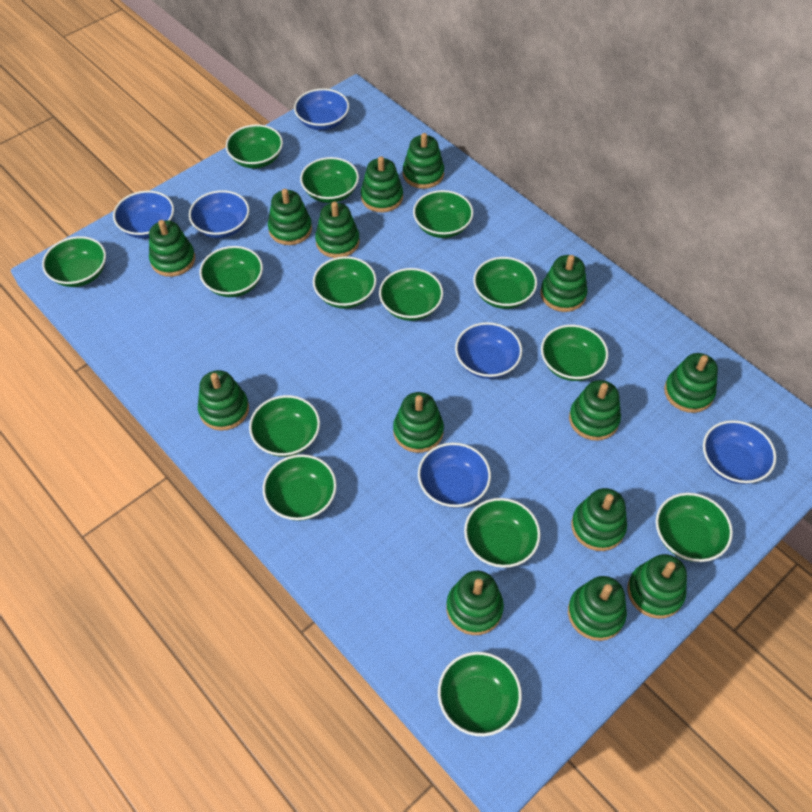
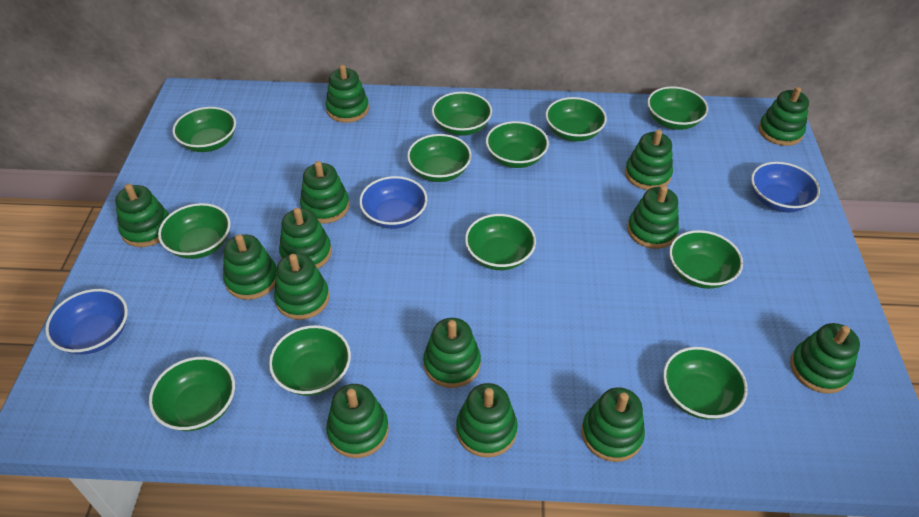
blue bowl: 6 -> 3
green bowl: 14 -> 12

